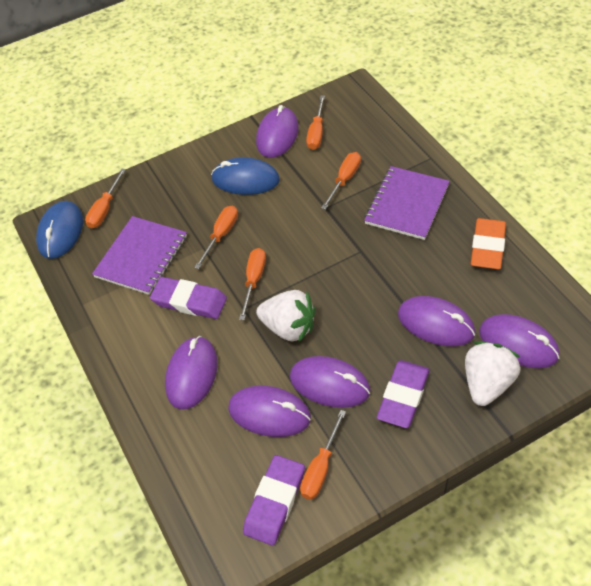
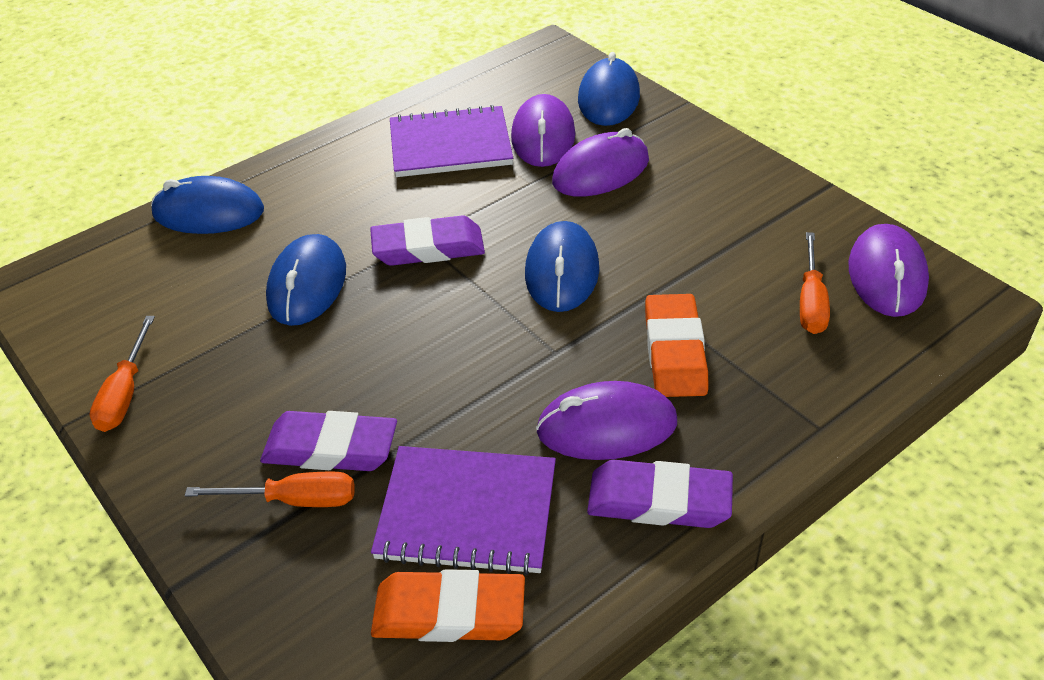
blue mouse: 2 -> 4
orange eraser: 1 -> 2
orange screwdriver: 6 -> 3
purple mouse: 6 -> 4
white strawberry: 2 -> 0

